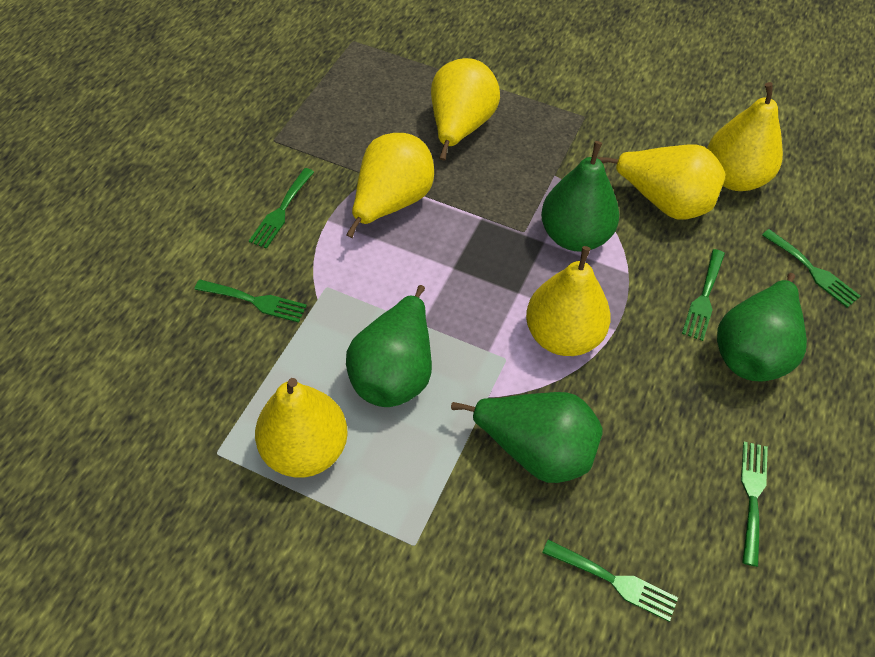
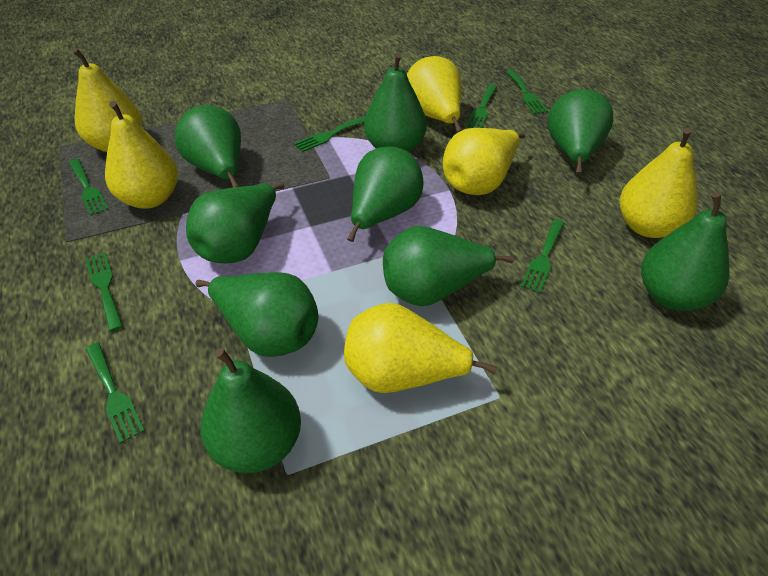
green fork: 6 -> 7
green pear: 4 -> 9

